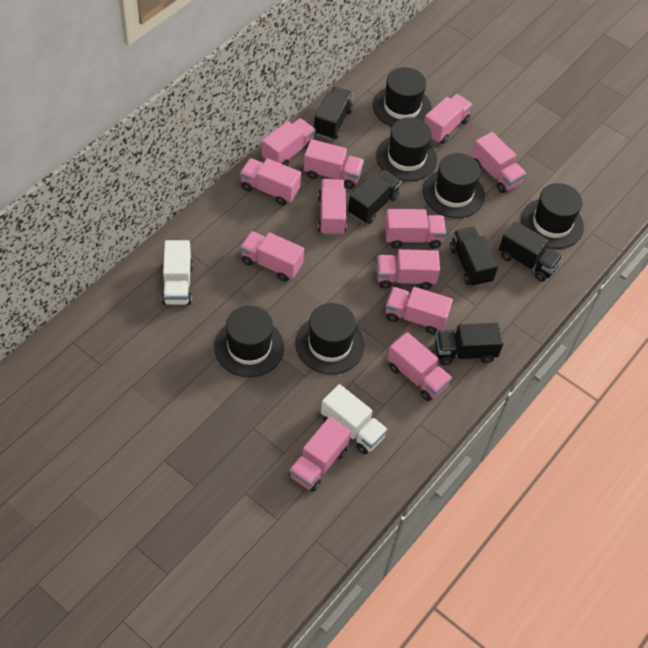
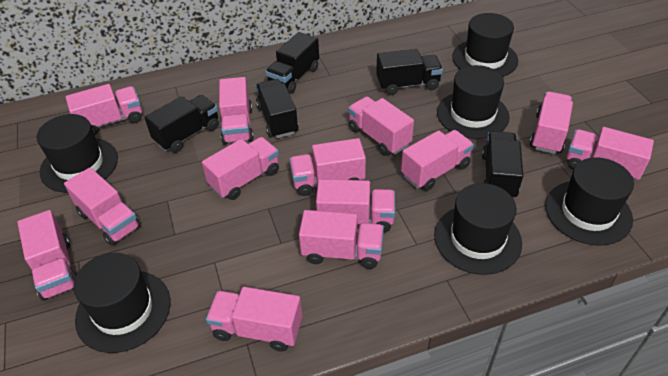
pink truck: 12 -> 13
white truck: 2 -> 0

